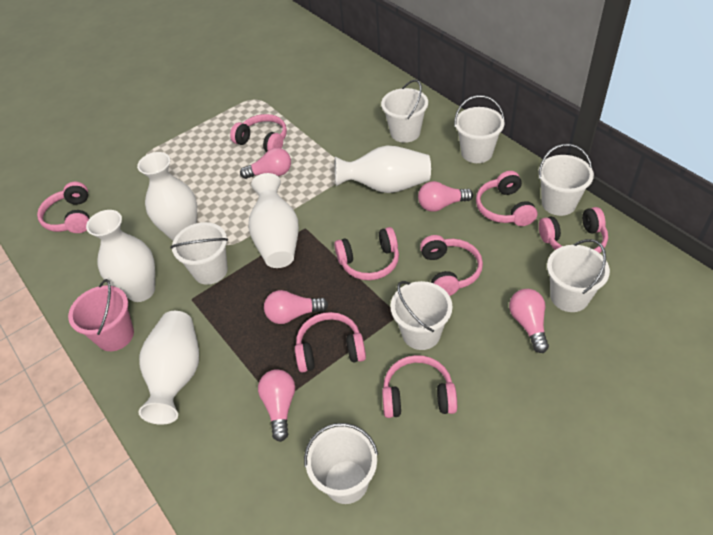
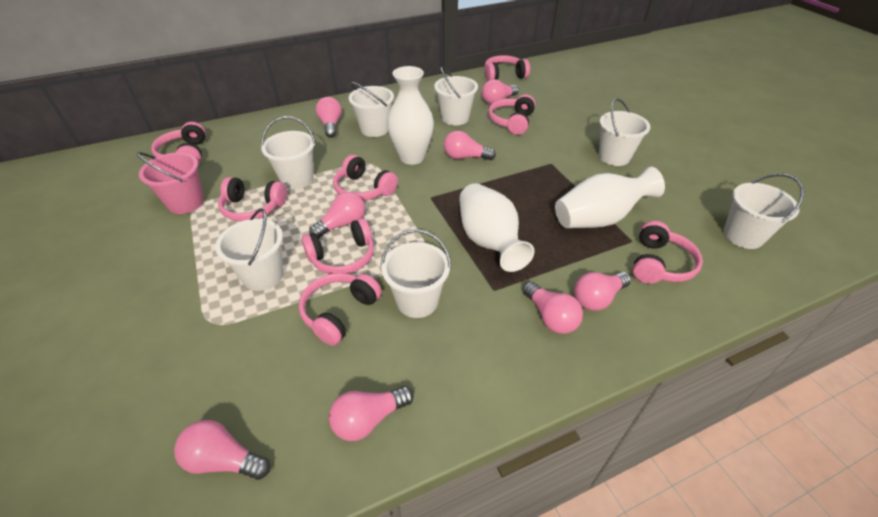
pink light bulb: 5 -> 8
white vase: 5 -> 3

